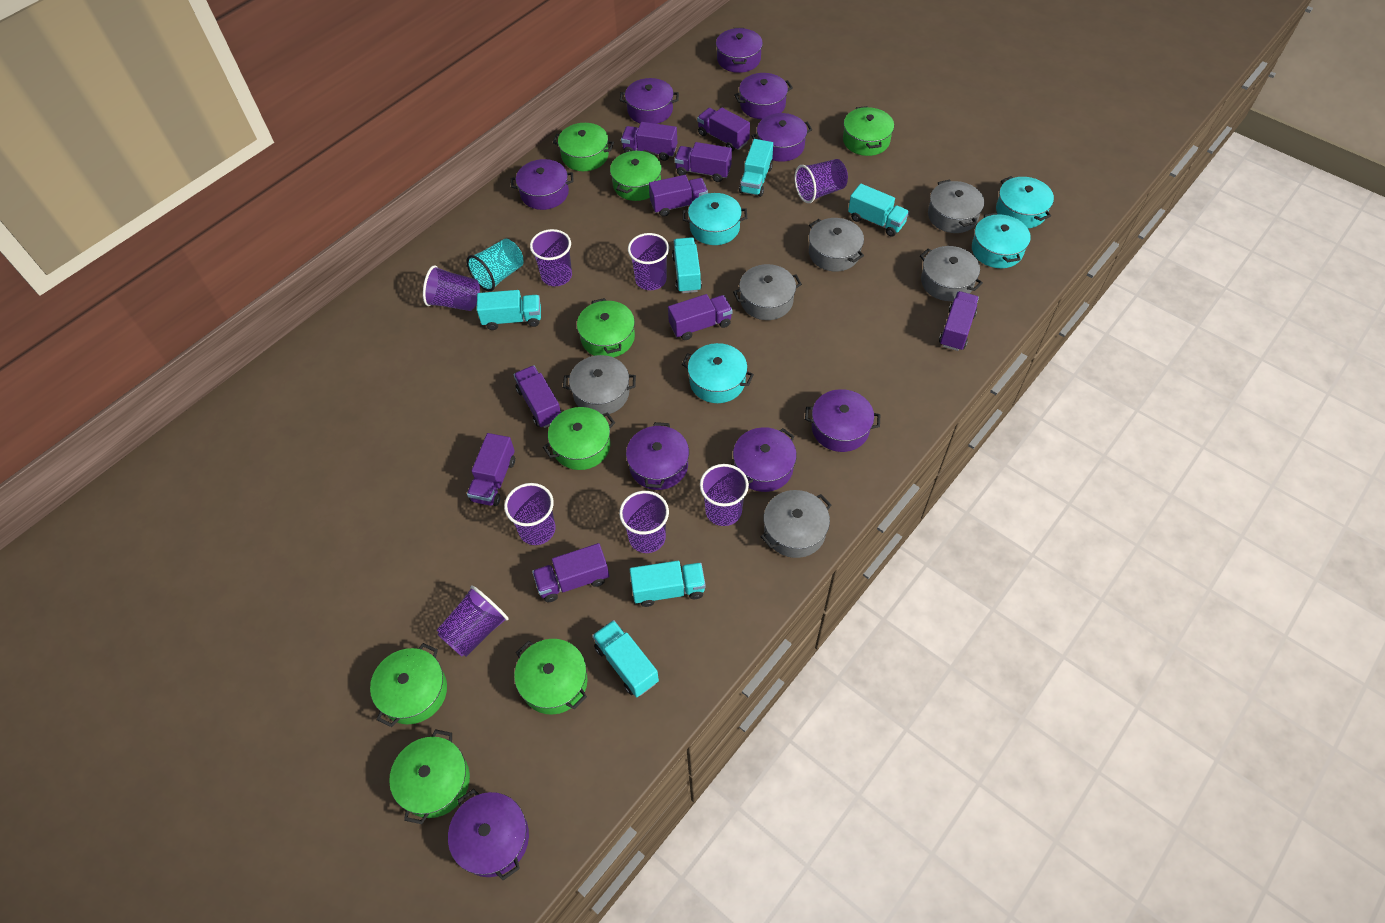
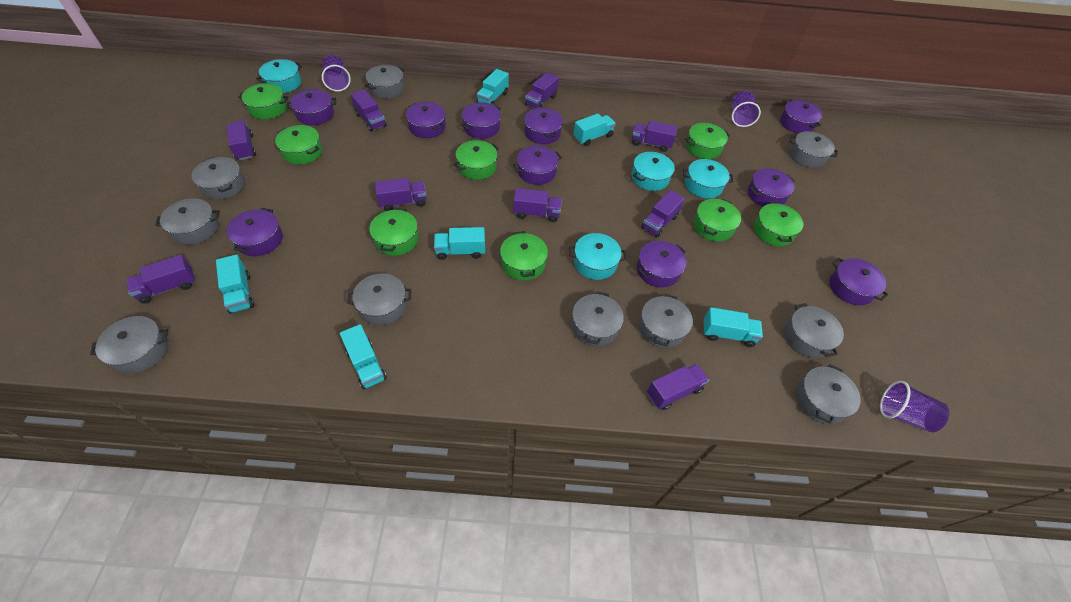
grey pot: 6 -> 10
purple cup: 8 -> 3
purple pot: 9 -> 10
turquoise cup: 1 -> 0

